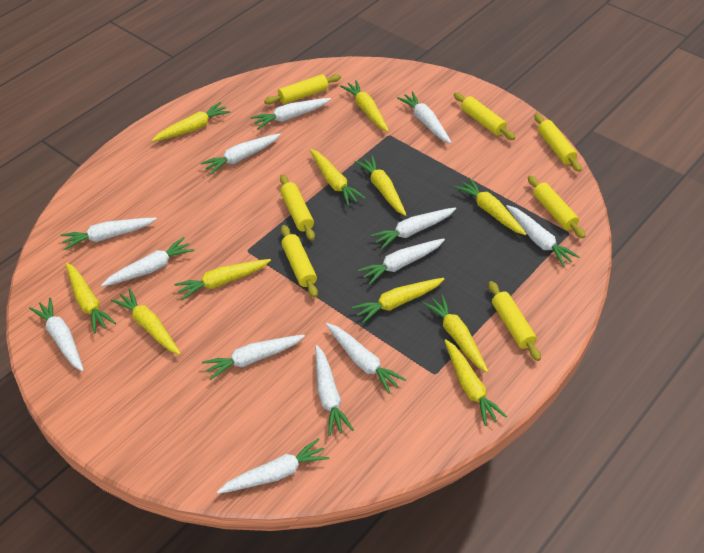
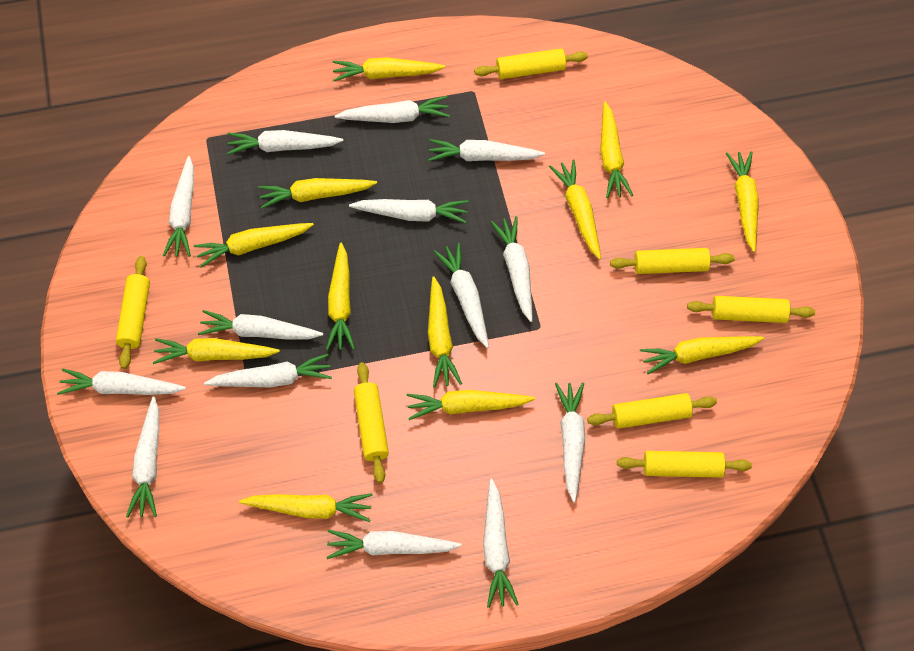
white carrot: 13 -> 14
yellow carrot: 11 -> 12

